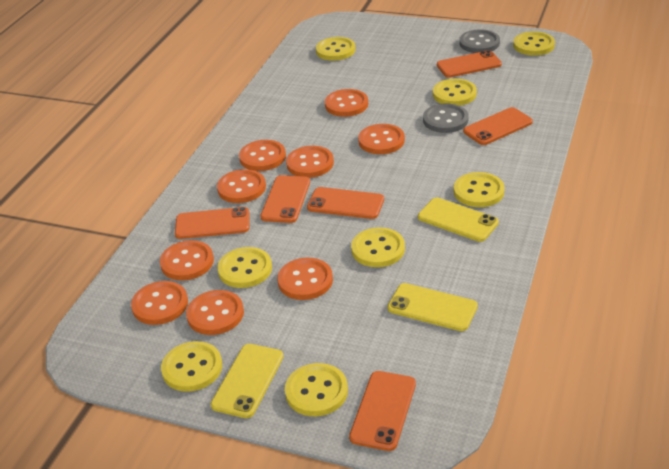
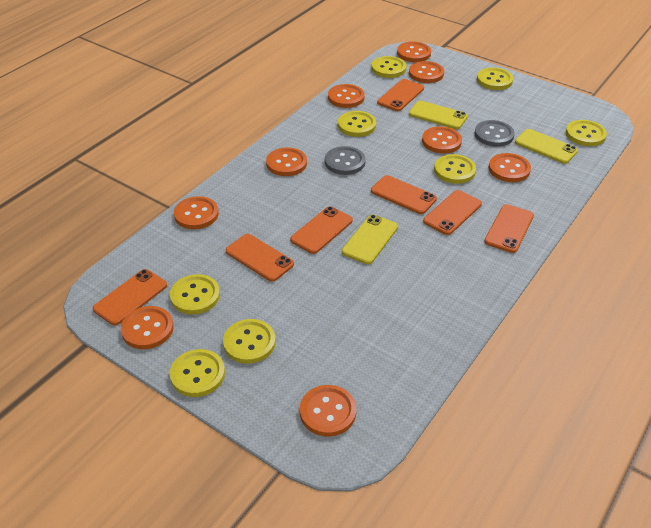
orange phone: 6 -> 7

